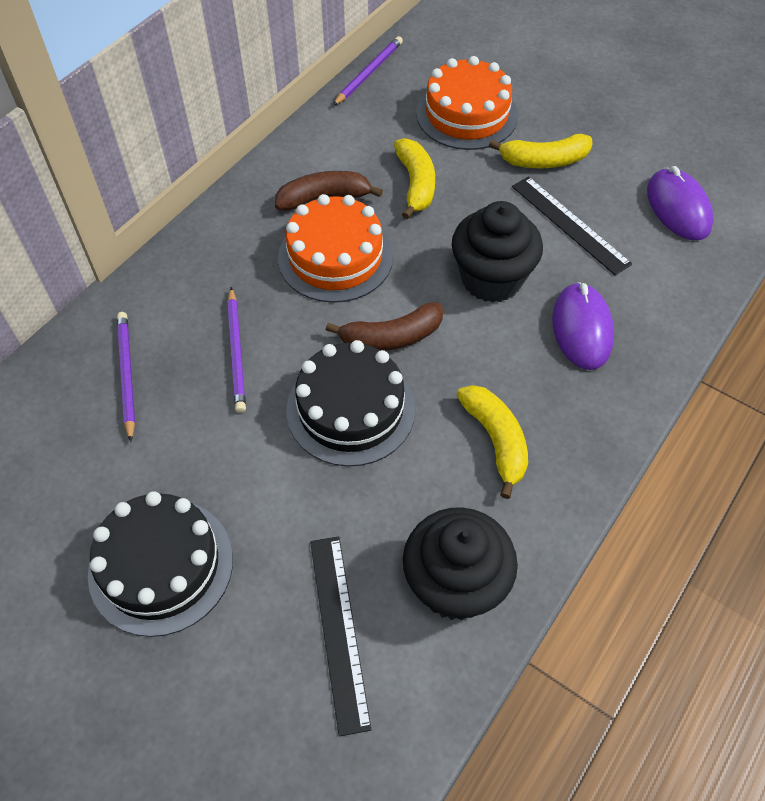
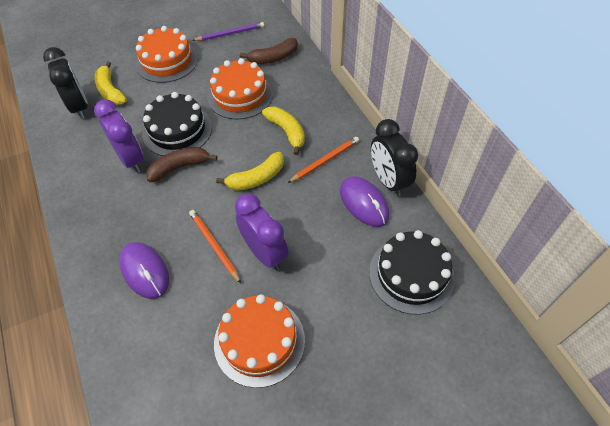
black clock: 0 -> 2
black cupcake: 2 -> 0
black ruler: 2 -> 0
orange cake: 2 -> 3
orange pencil: 0 -> 2
purple clock: 0 -> 2
purple pencil: 3 -> 1

